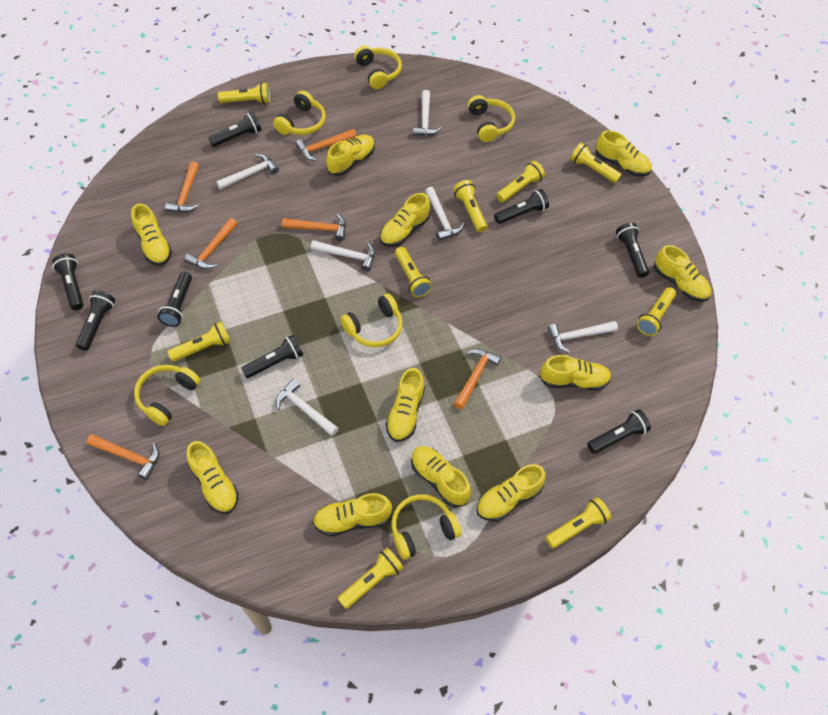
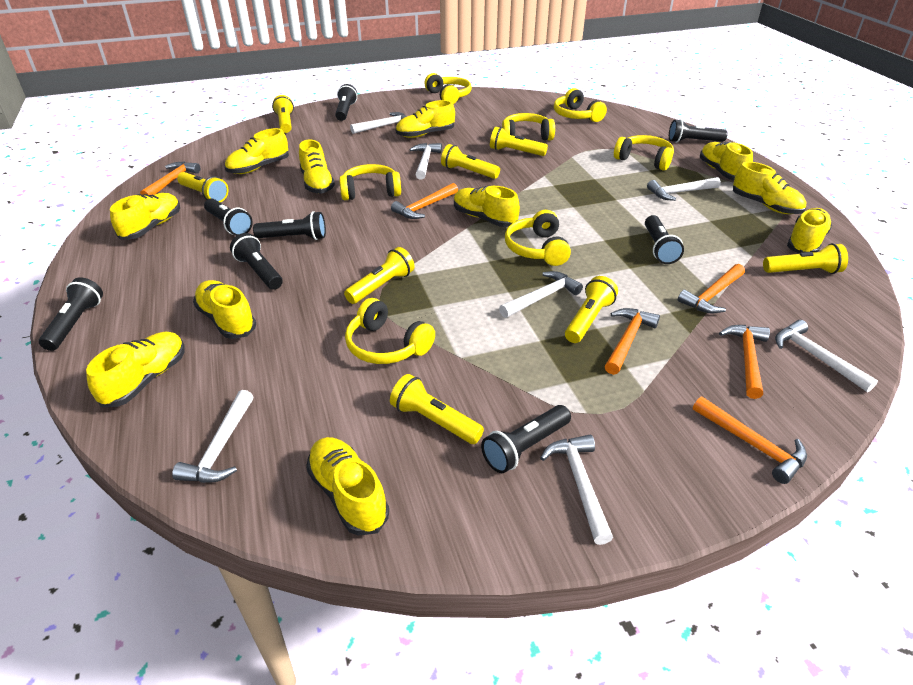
white hammer: 6 -> 7
yellow flashlight: 9 -> 8
yellow headphones: 6 -> 7

